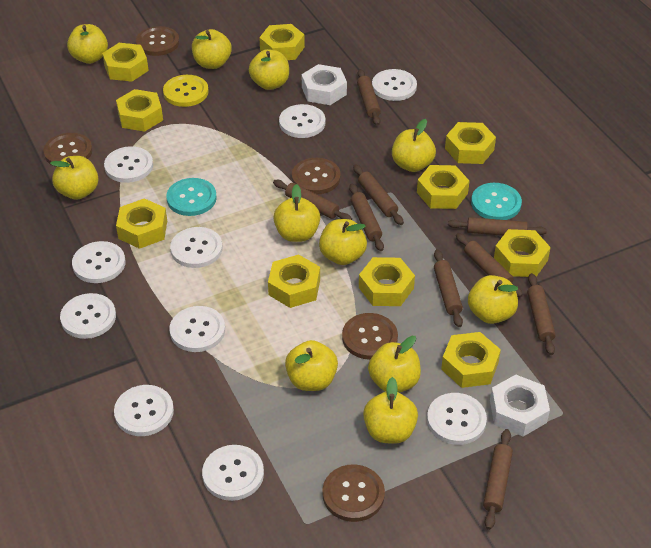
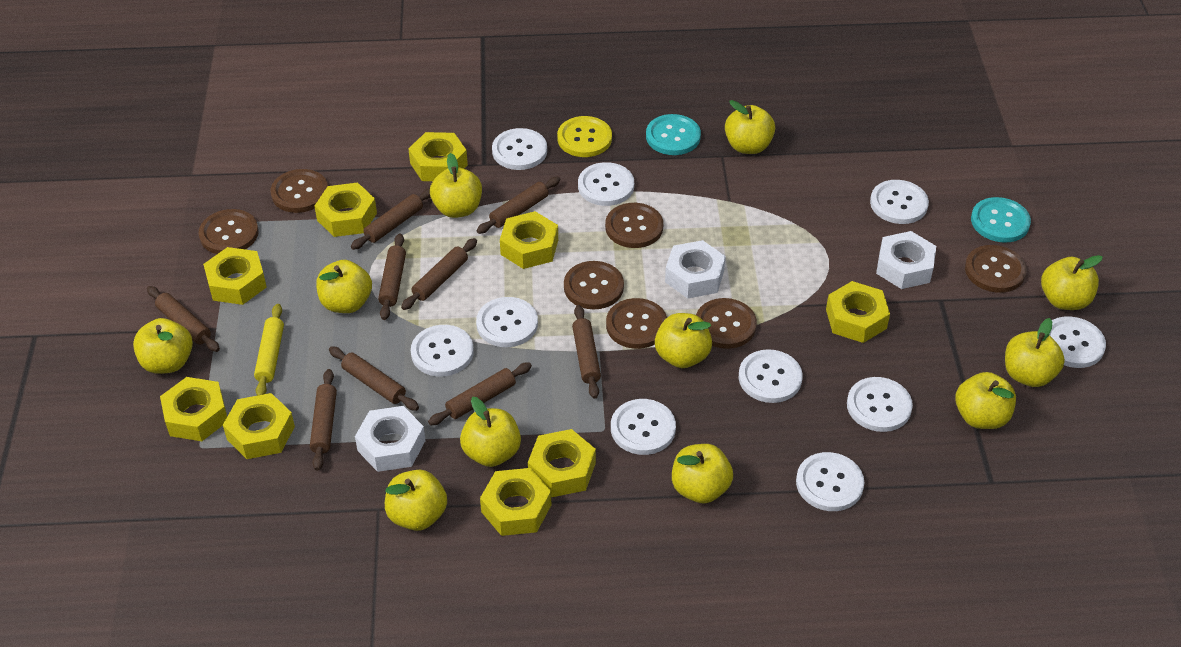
brown button: 5 -> 7
white nut: 2 -> 3
yellow nut: 10 -> 9
yellow rolling pin: 0 -> 1

